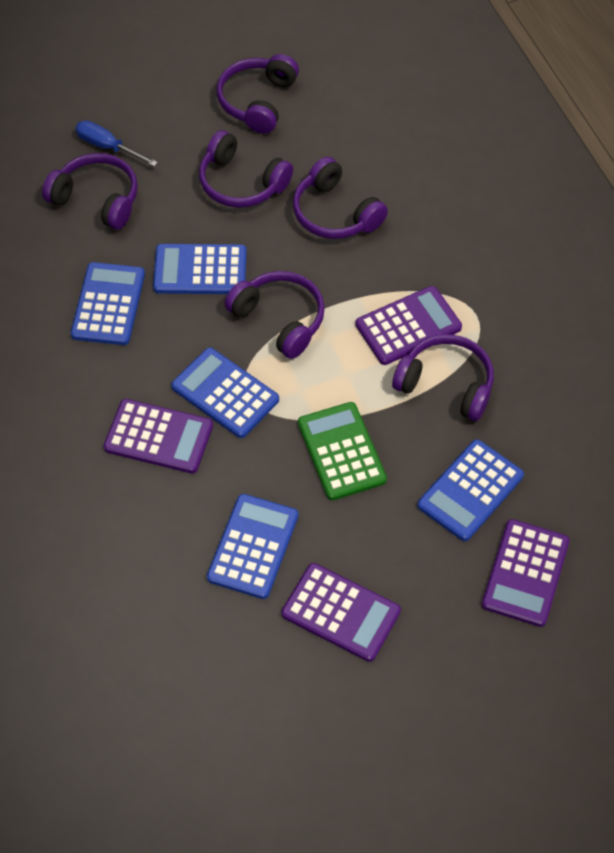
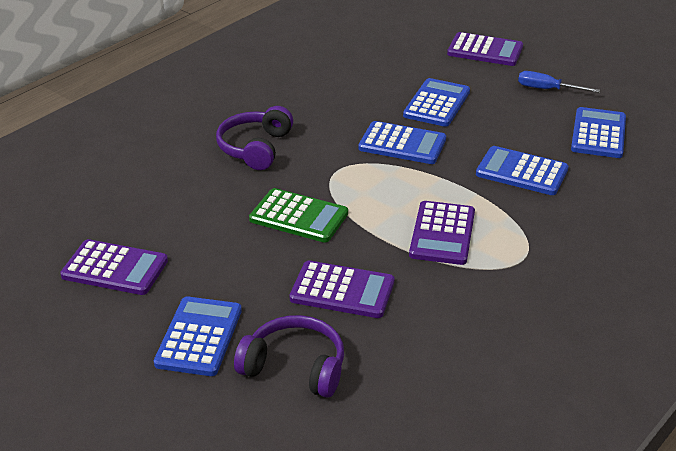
purple headphones: 6 -> 2

